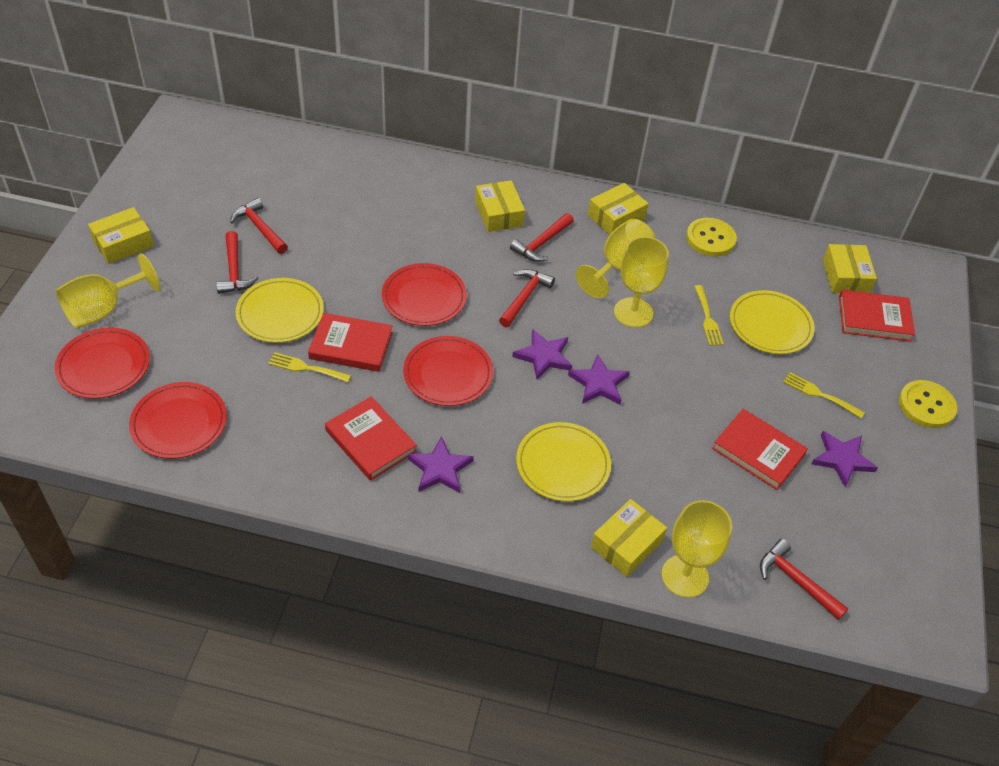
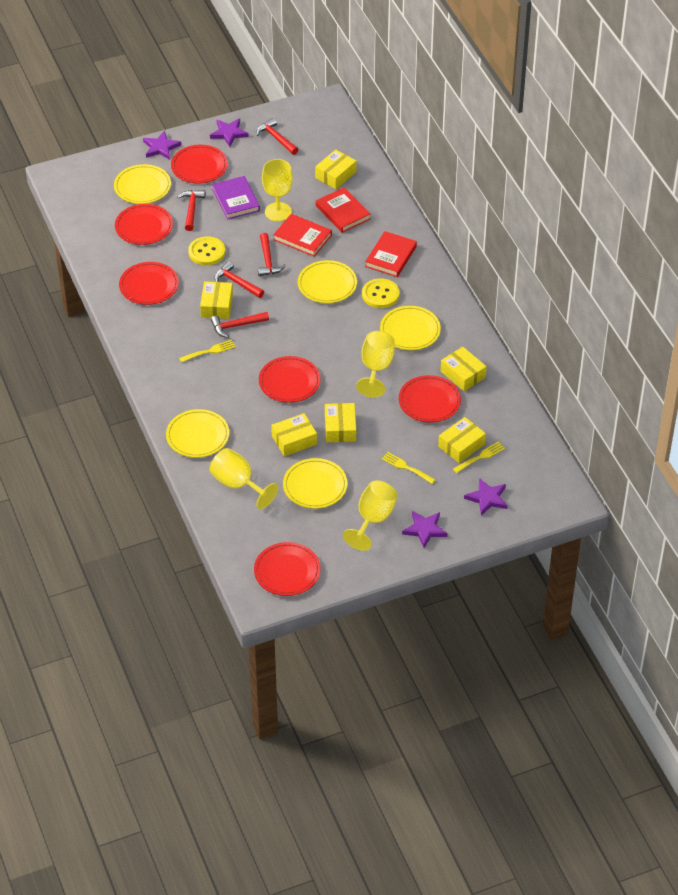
purple book: 0 -> 1
red book: 4 -> 3
red plate: 4 -> 6
yellow box: 5 -> 6
yellow plate: 3 -> 5

